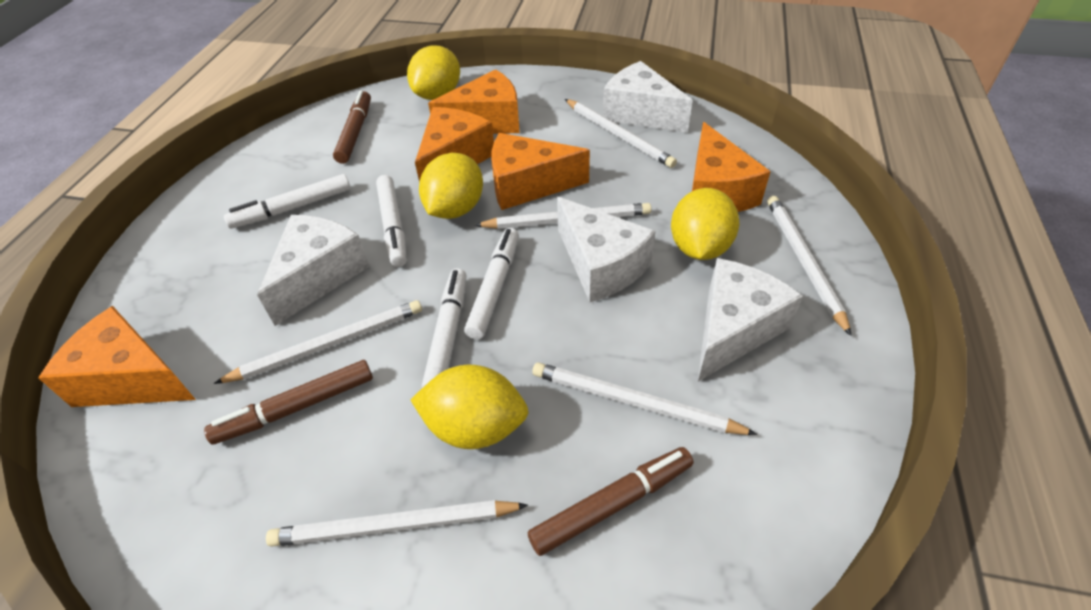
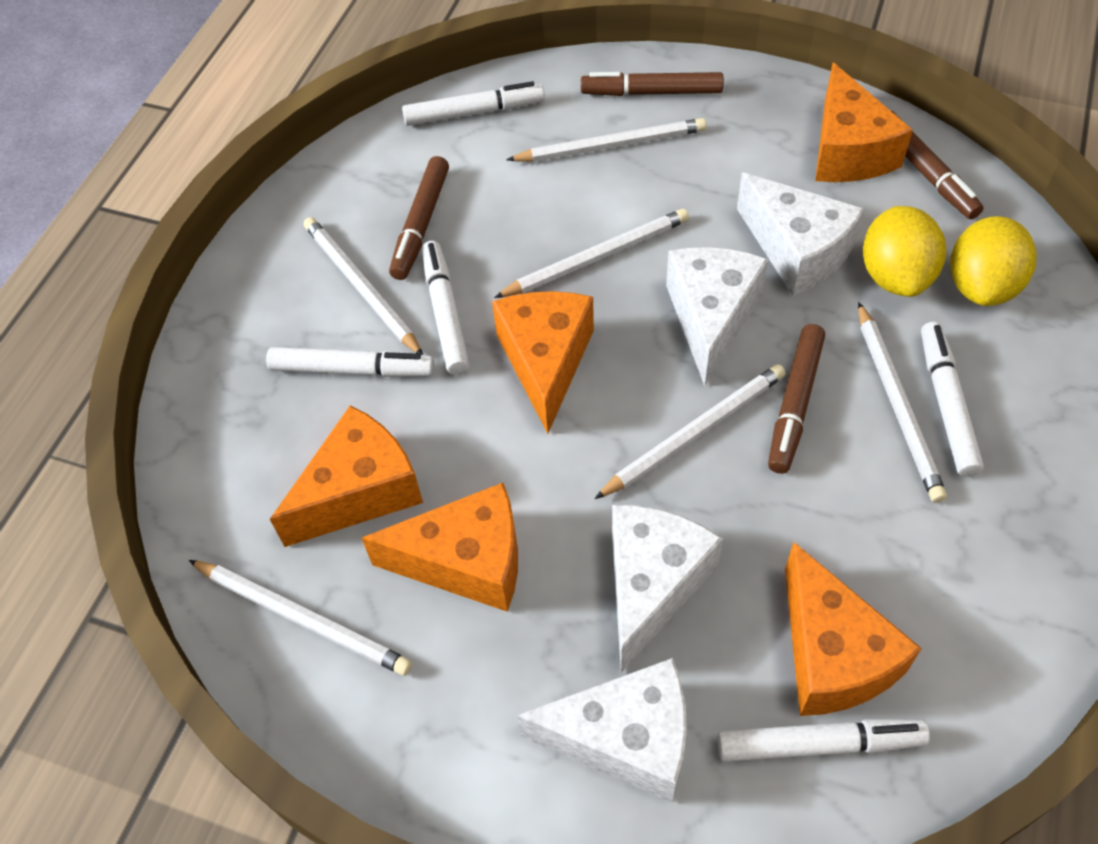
brown marker: 3 -> 4
white marker: 4 -> 5
yellow lemon: 4 -> 2

